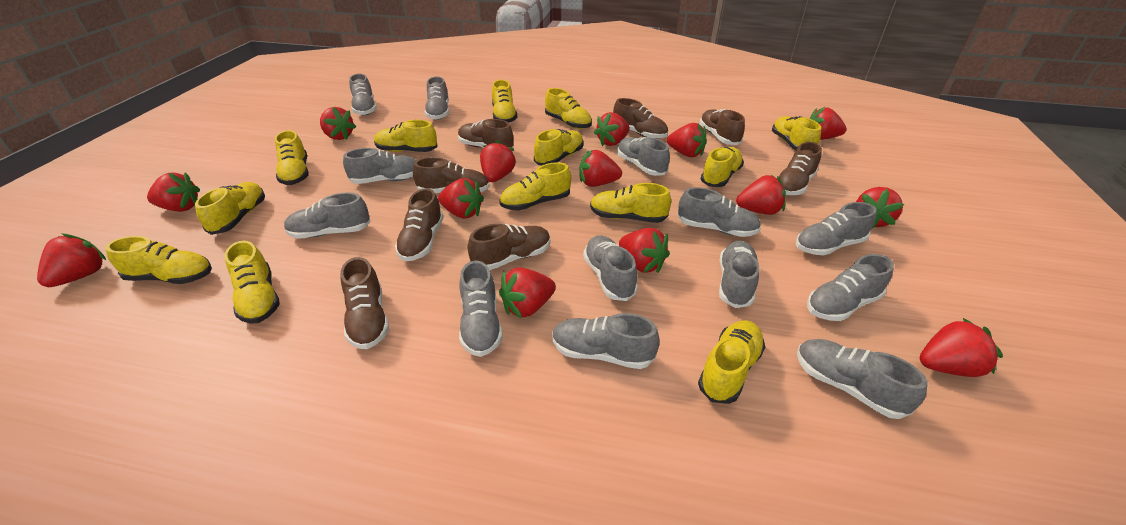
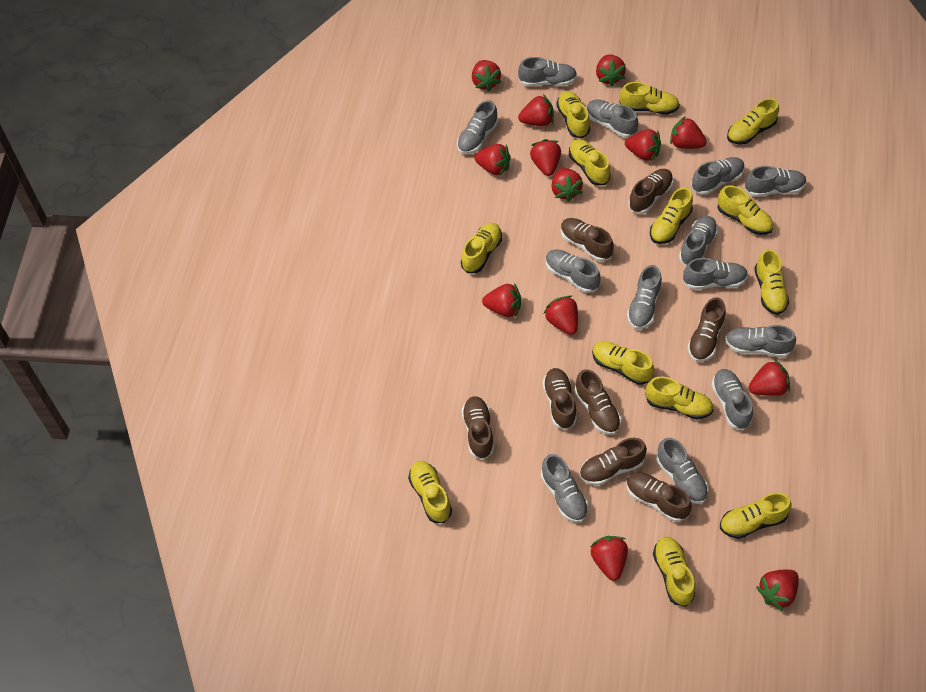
red strawberry: 14 -> 13

